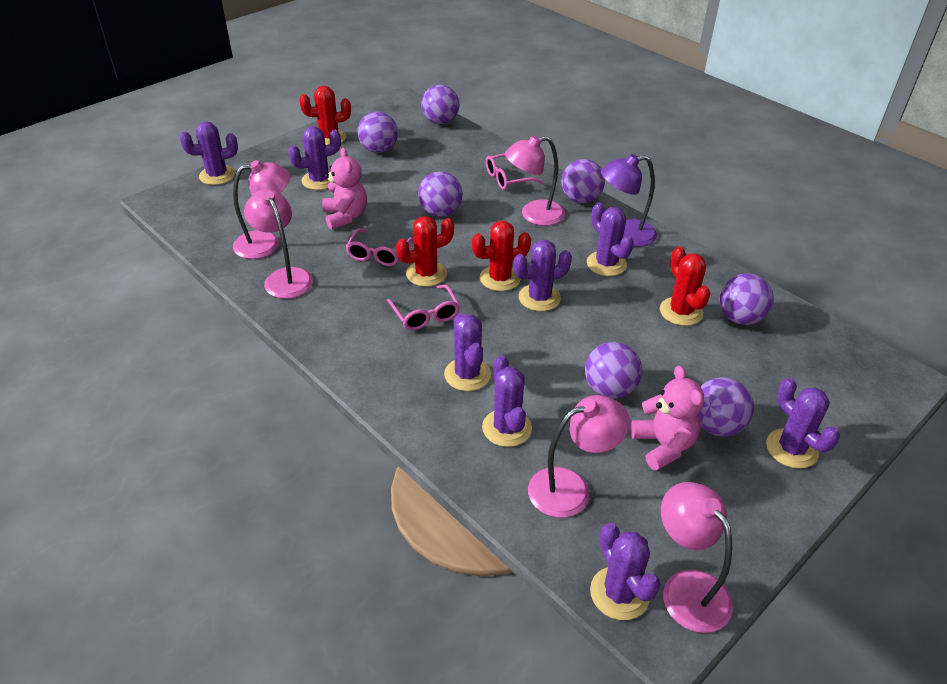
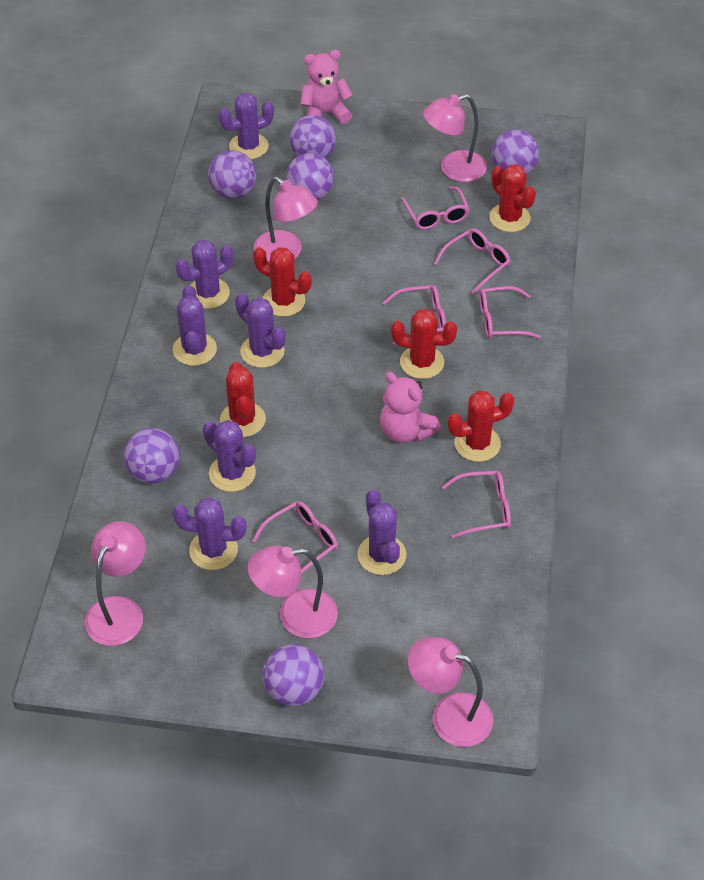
pink glasses: 3 -> 6
purple ball: 7 -> 6
purple cactus: 8 -> 7
purple lamp: 1 -> 0
red cactus: 4 -> 5

